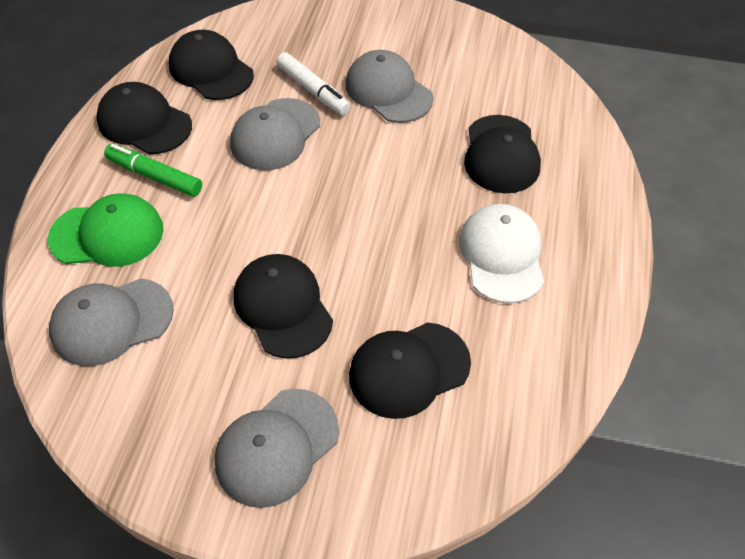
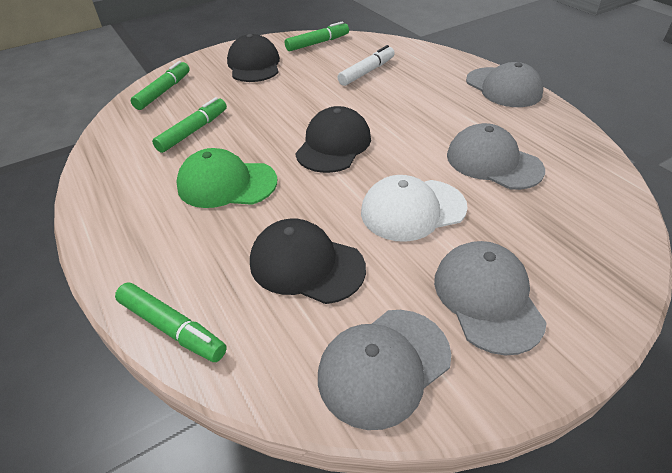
black cap: 5 -> 3
green marker: 1 -> 4

